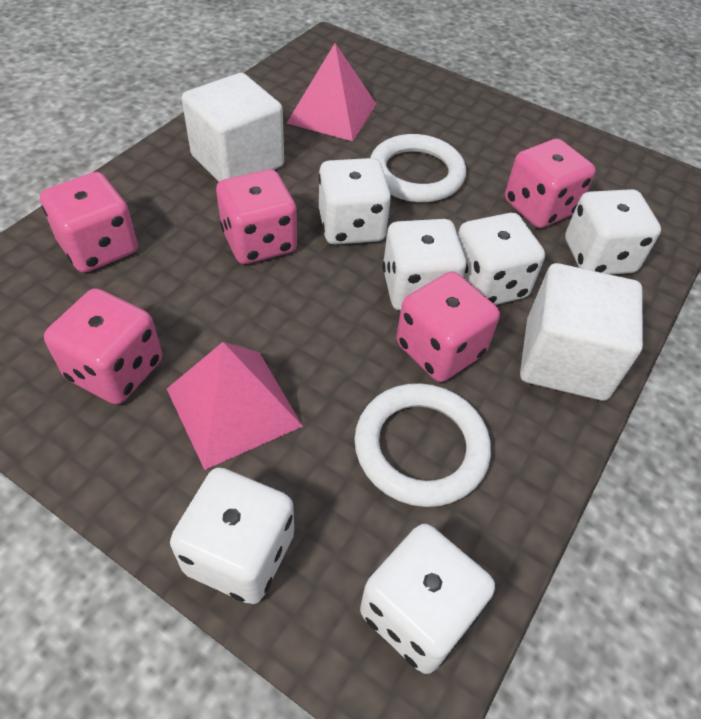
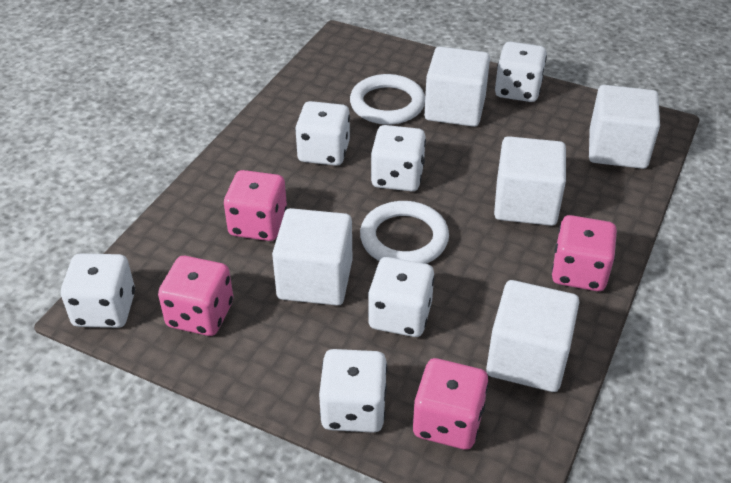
pink dice: 5 -> 4
pink pyramid: 2 -> 0
white cube: 2 -> 5

